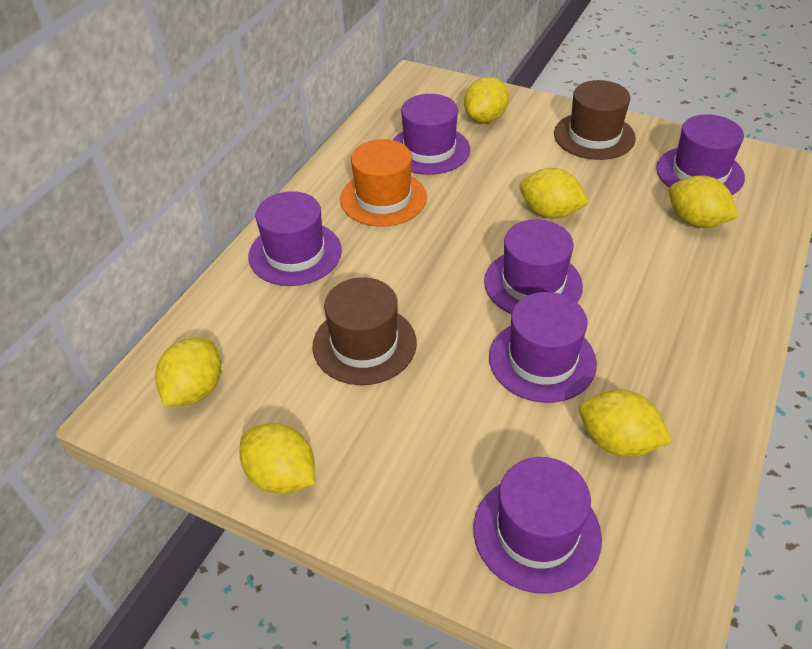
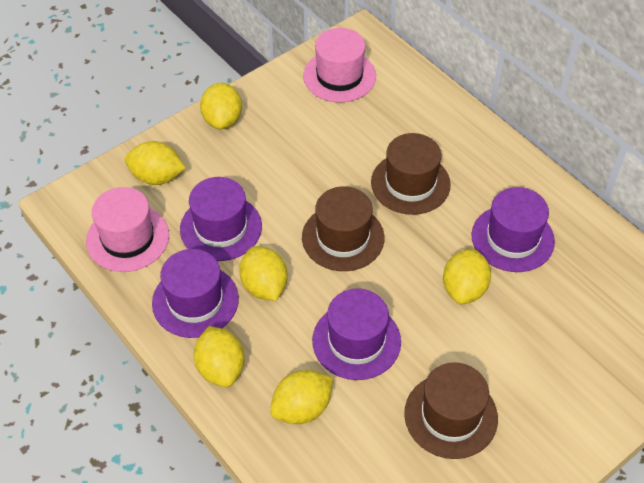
brown hat: 2 -> 3
orange hat: 1 -> 0
pink hat: 0 -> 2
purple hat: 6 -> 4

